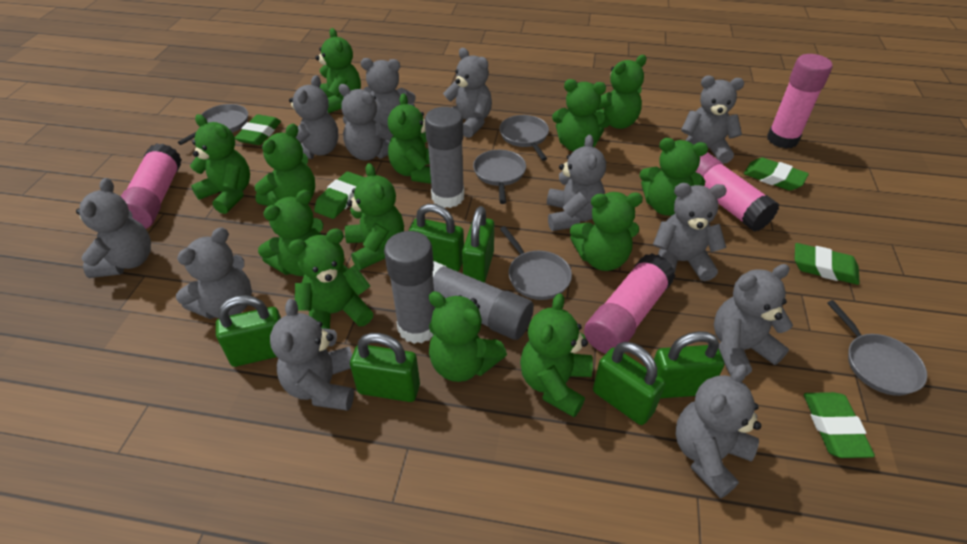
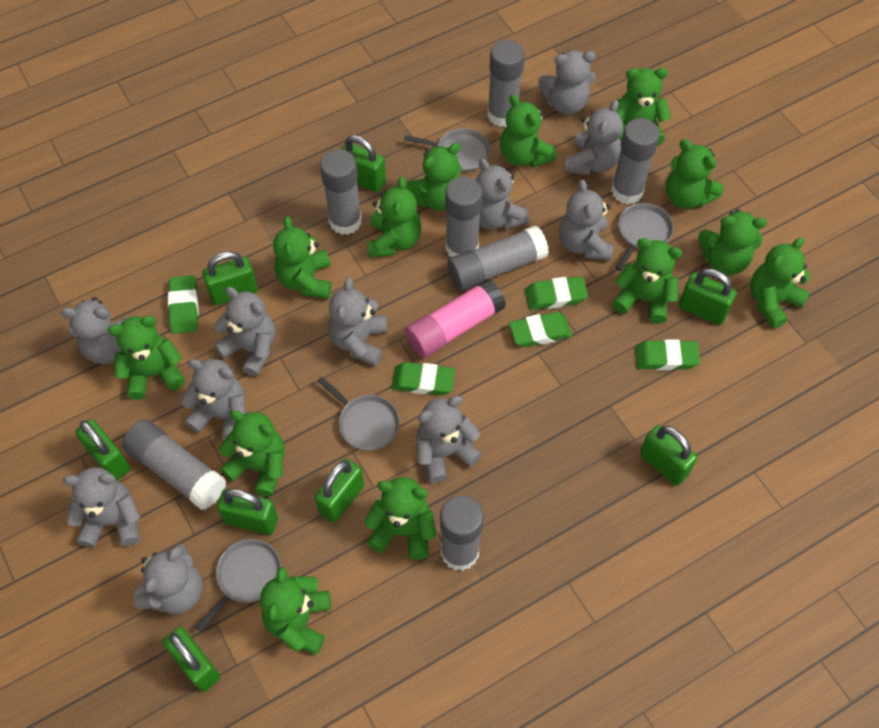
green padlock: 6 -> 8
grey glue stick: 3 -> 7
grey pan: 5 -> 4
grey teddy bear: 12 -> 11
pink glue stick: 4 -> 1

